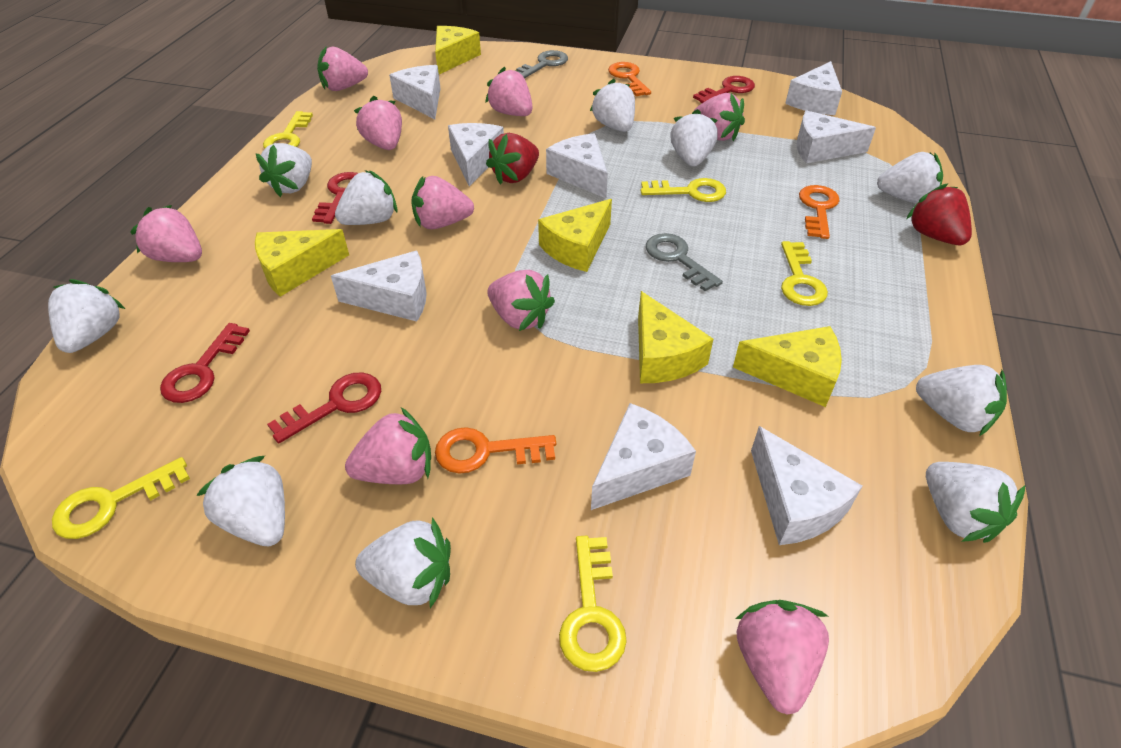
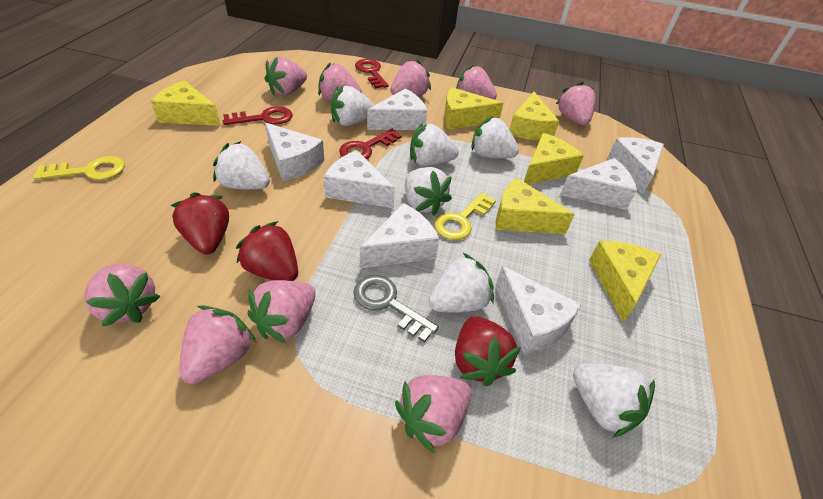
grey key: 2 -> 1
orange key: 3 -> 0
red key: 4 -> 3
red strawberry: 2 -> 3
white cheese: 8 -> 7
white strawberry: 10 -> 7
yellow cheese: 5 -> 6
yellow key: 5 -> 2

